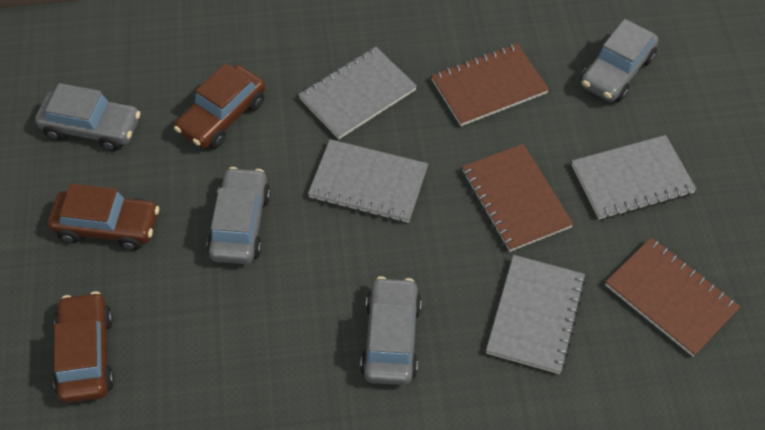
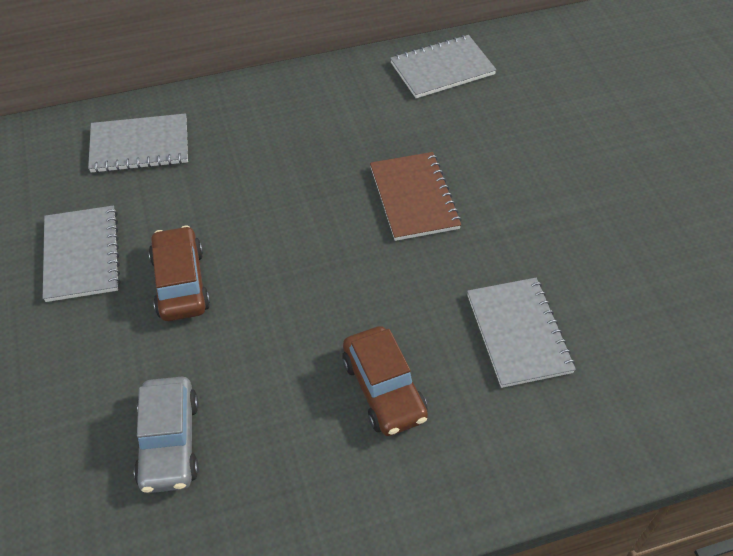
brown car: 3 -> 2
brown notebook: 3 -> 1
grey car: 4 -> 1

